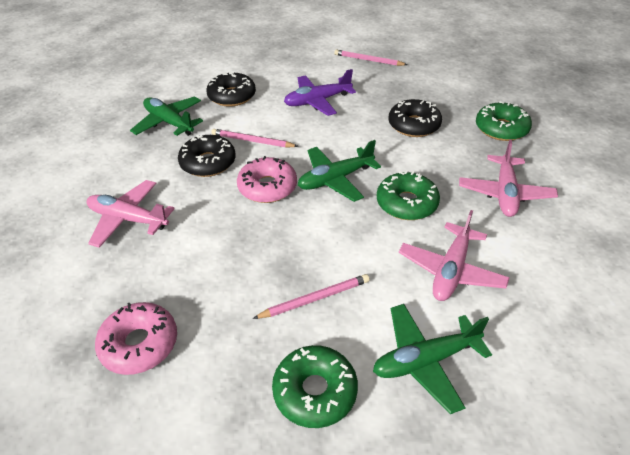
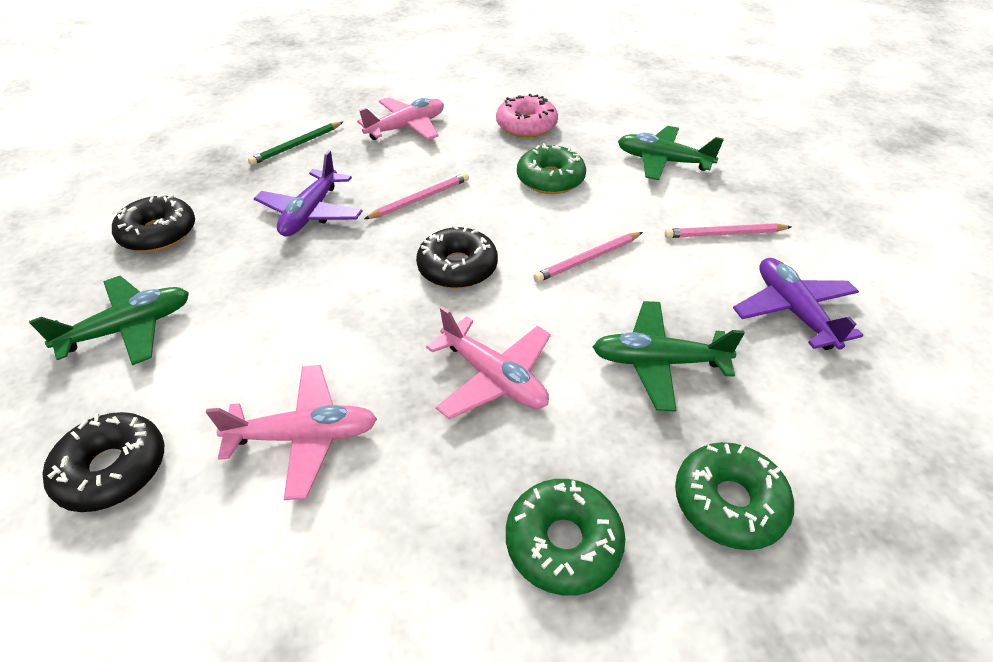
green pencil: 0 -> 1
pink donut: 2 -> 1
purple plane: 1 -> 2

